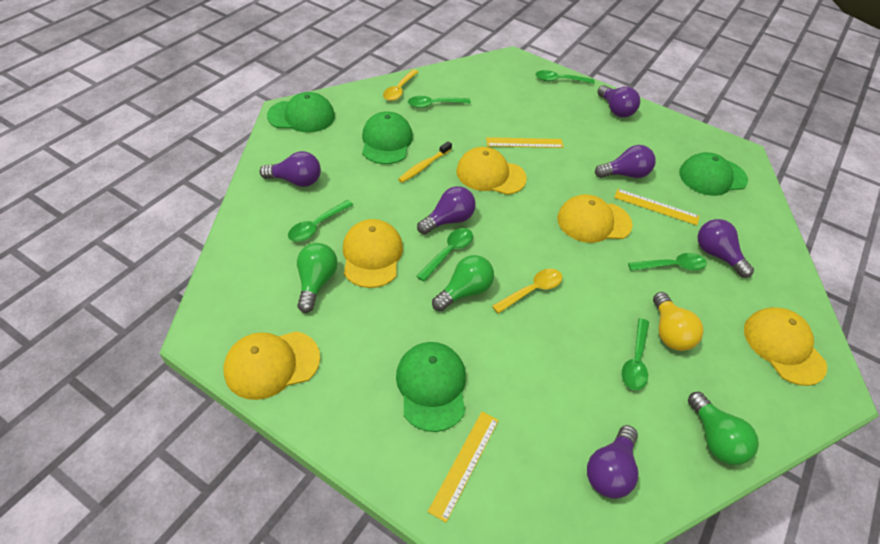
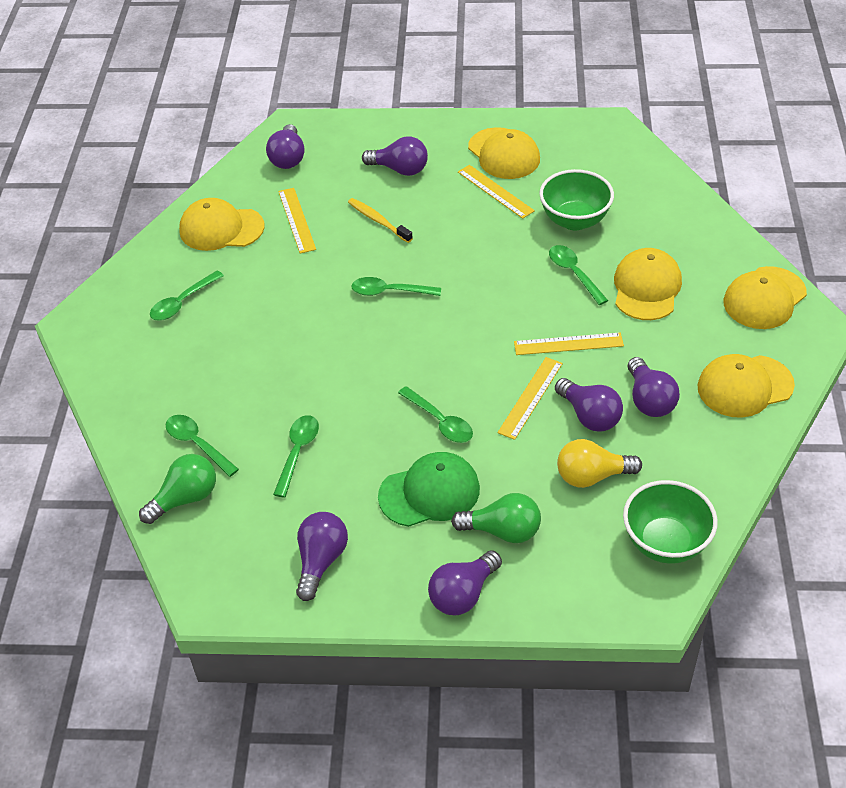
green bowl: 0 -> 2
green cap: 4 -> 1
green light bulb: 3 -> 2
yellow ruler: 3 -> 4
yellow spoon: 2 -> 0

